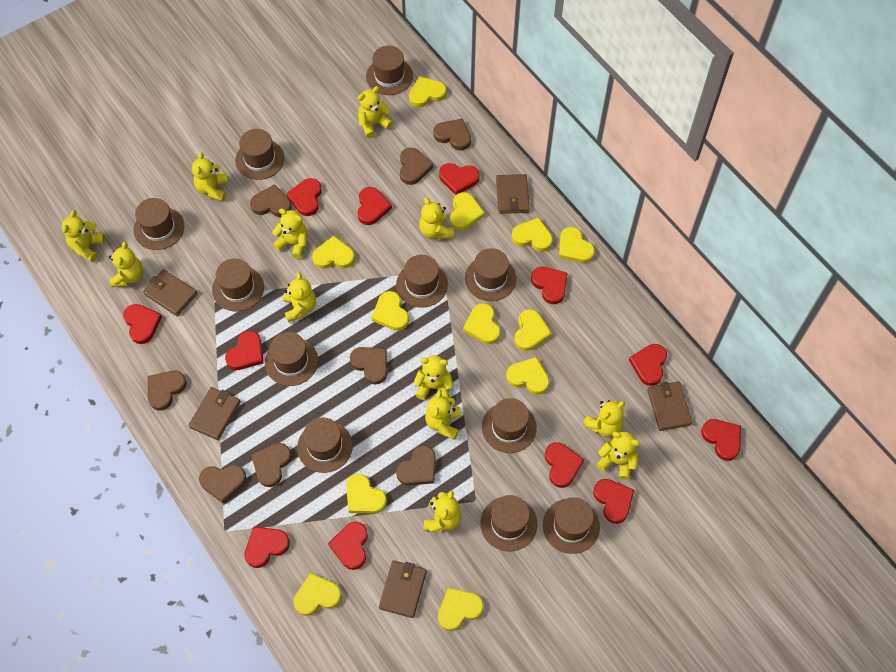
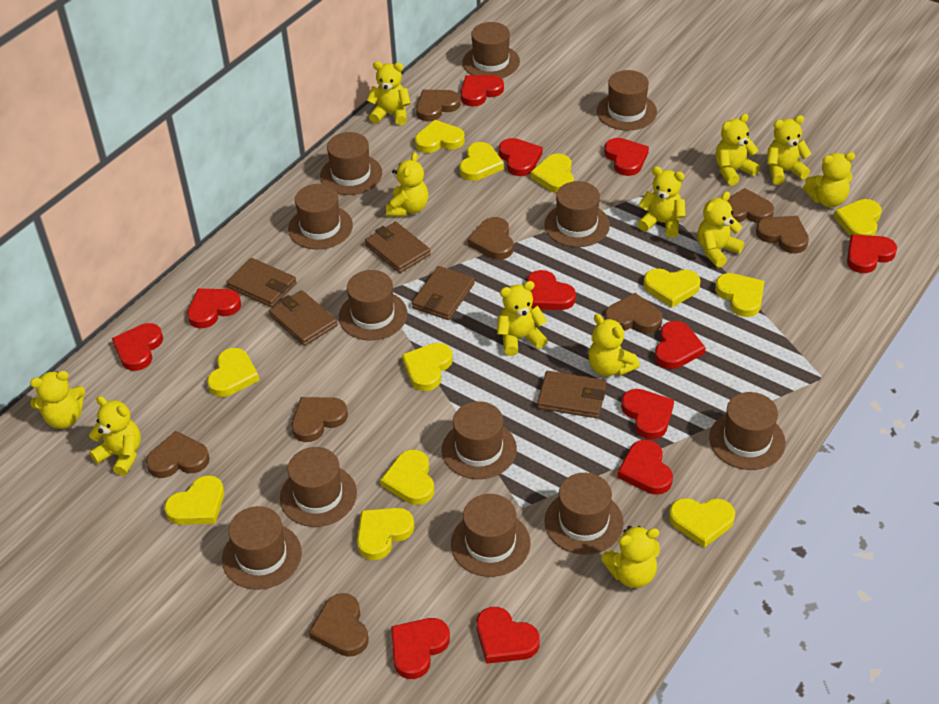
brown hat: 11 -> 12

